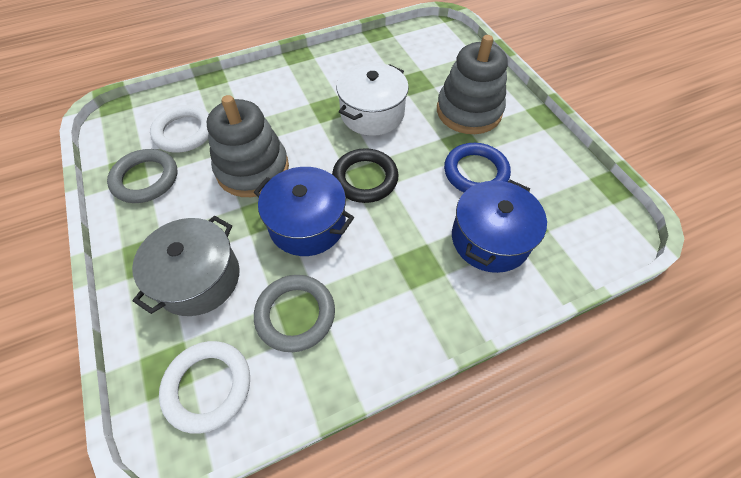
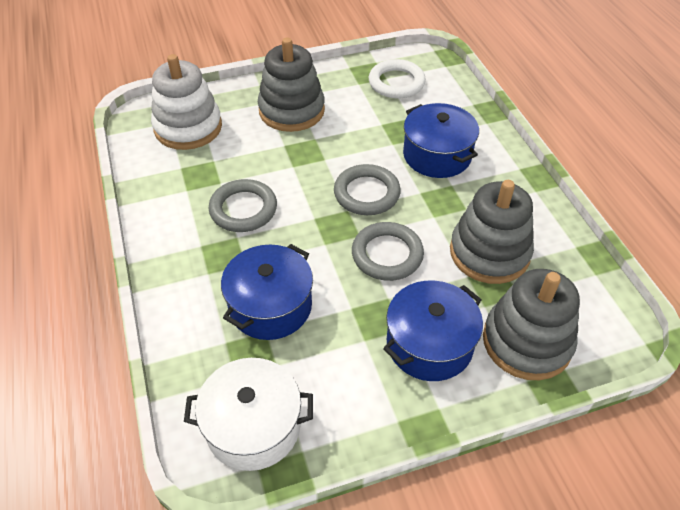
black ring: 1 -> 0
blue pot: 2 -> 3
blue ring: 1 -> 0
grey pot: 1 -> 0
grey ring: 2 -> 3
grey stacking toy: 2 -> 3
white ring: 2 -> 1
white stacking toy: 0 -> 1

